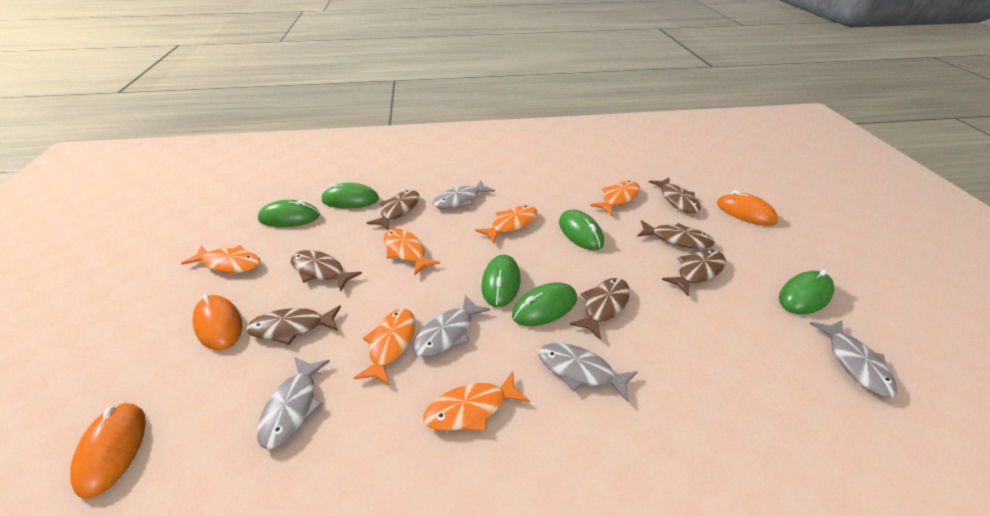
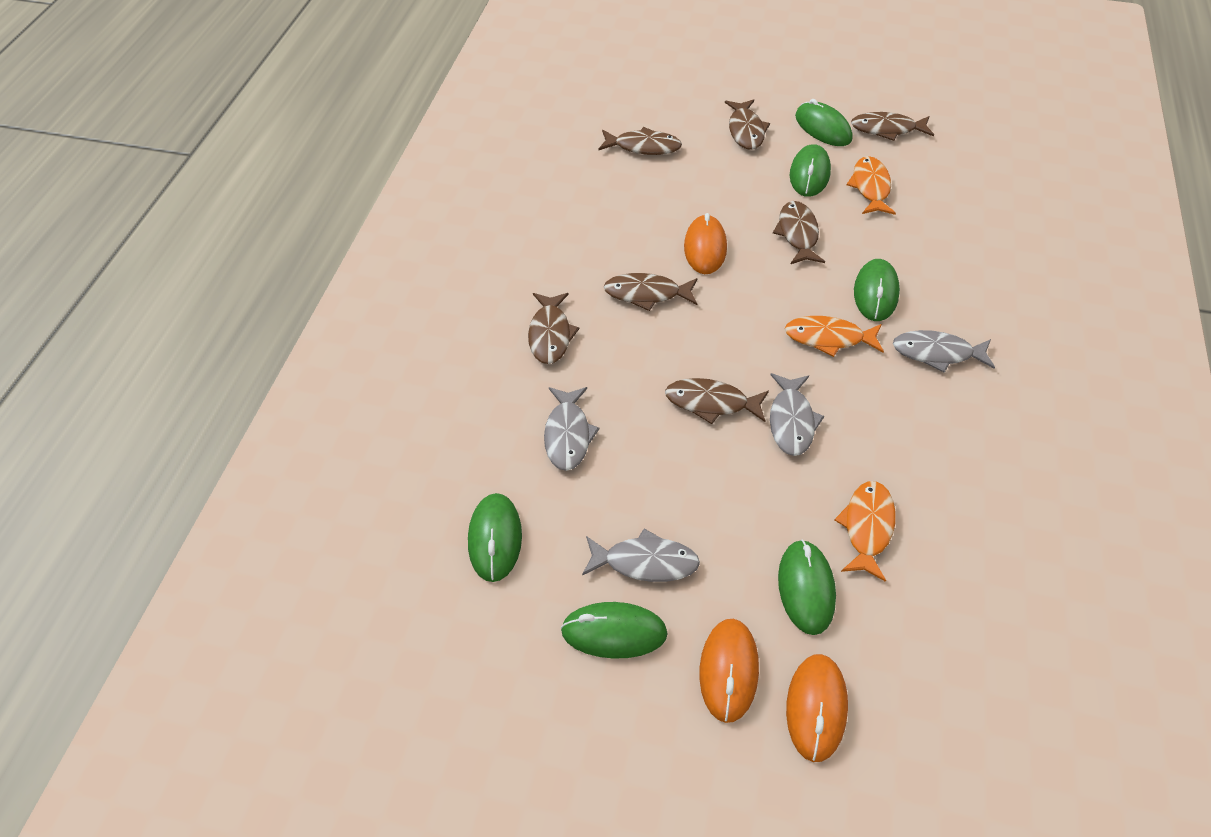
grey fish: 5 -> 4
orange fish: 6 -> 3

